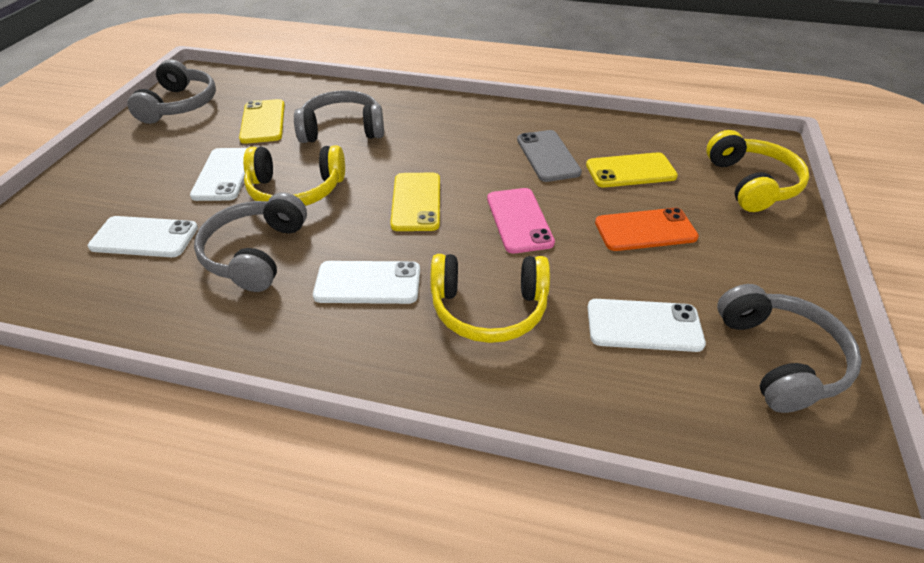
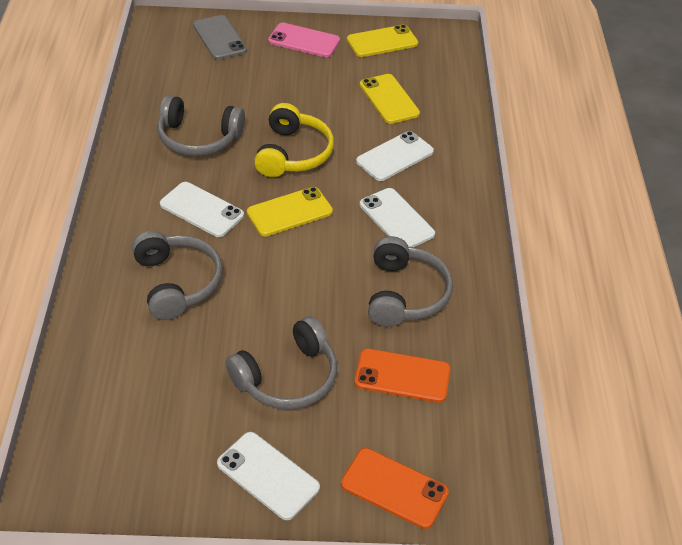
orange phone: 1 -> 2
yellow headphones: 3 -> 1

